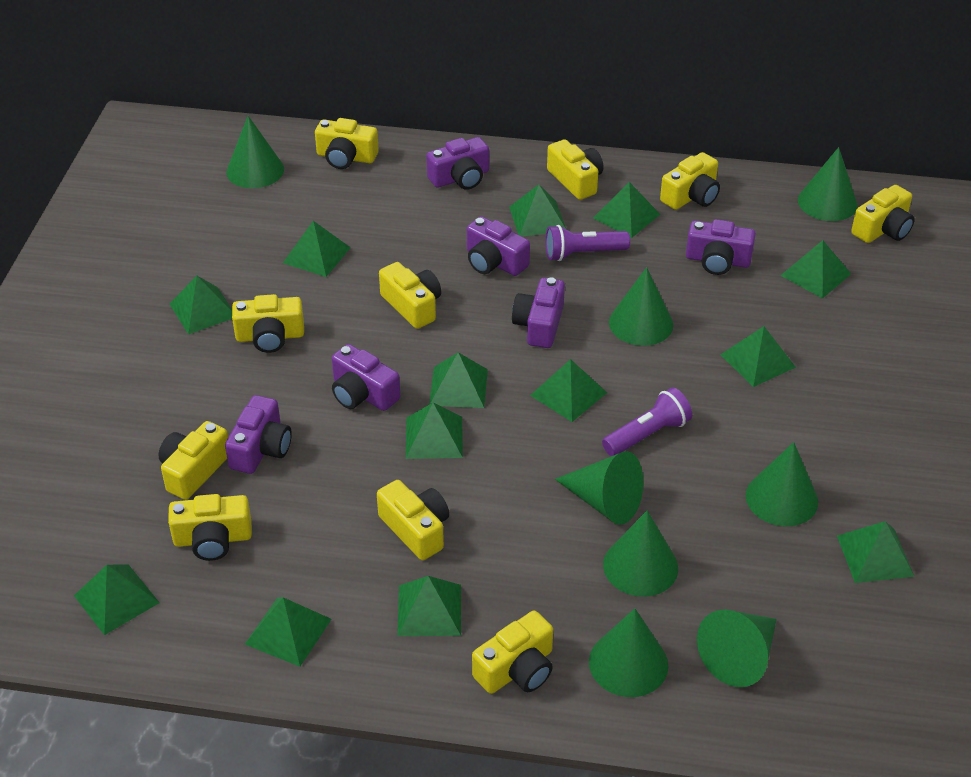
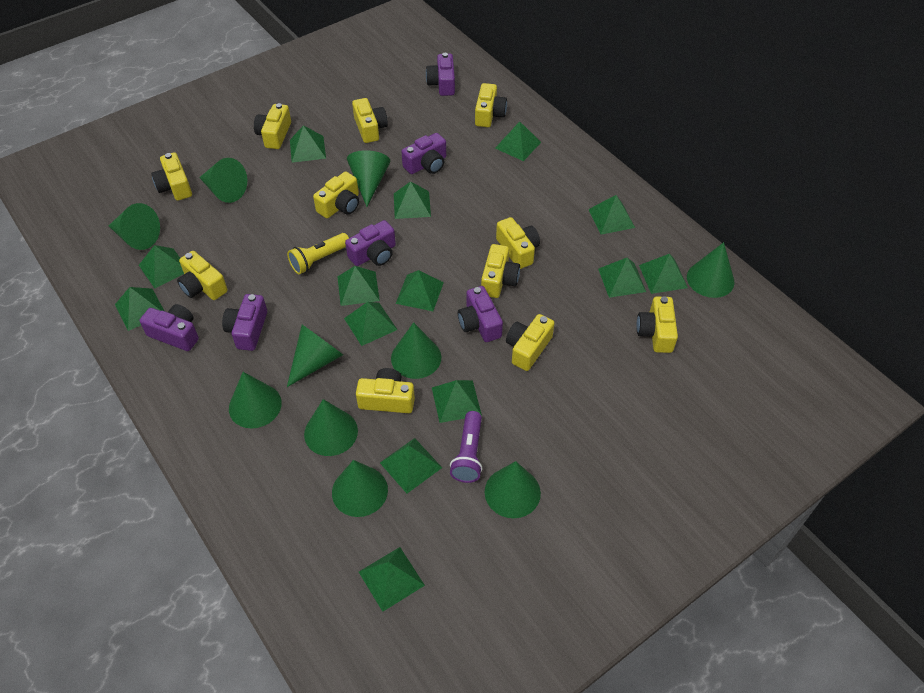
green cone: 8 -> 10
green pyramid: 13 -> 14
purple flashlight: 2 -> 1
yellow camera: 10 -> 11
yellow flashlight: 0 -> 1

